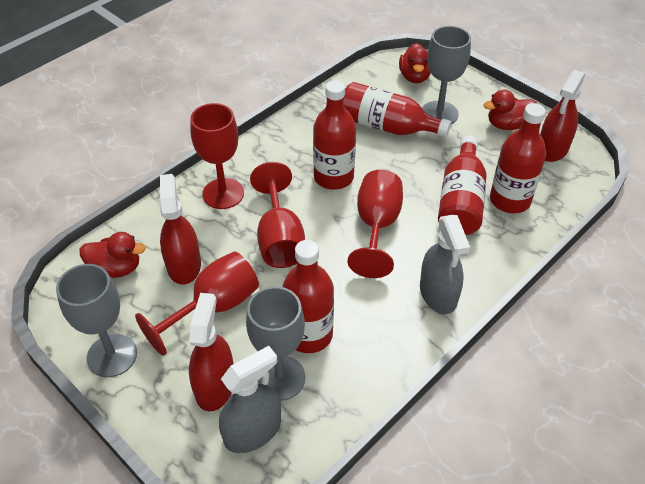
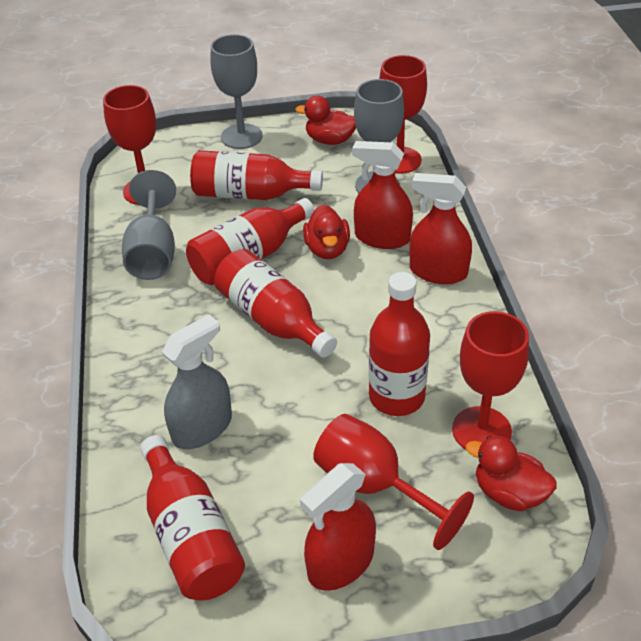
grey spray bottle: 2 -> 1

